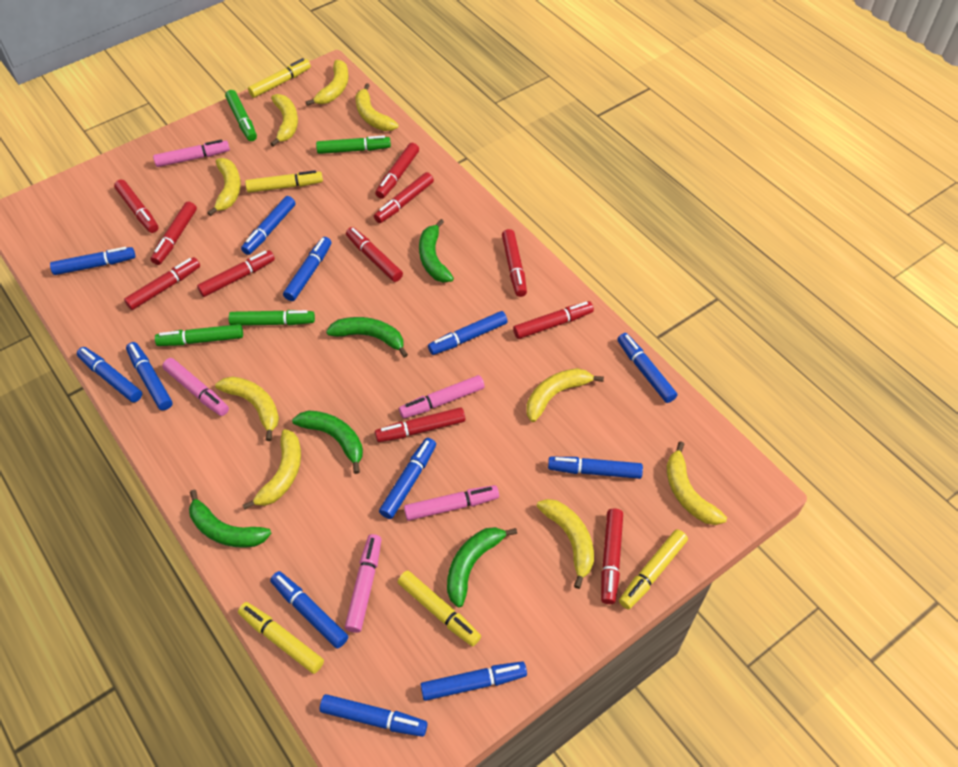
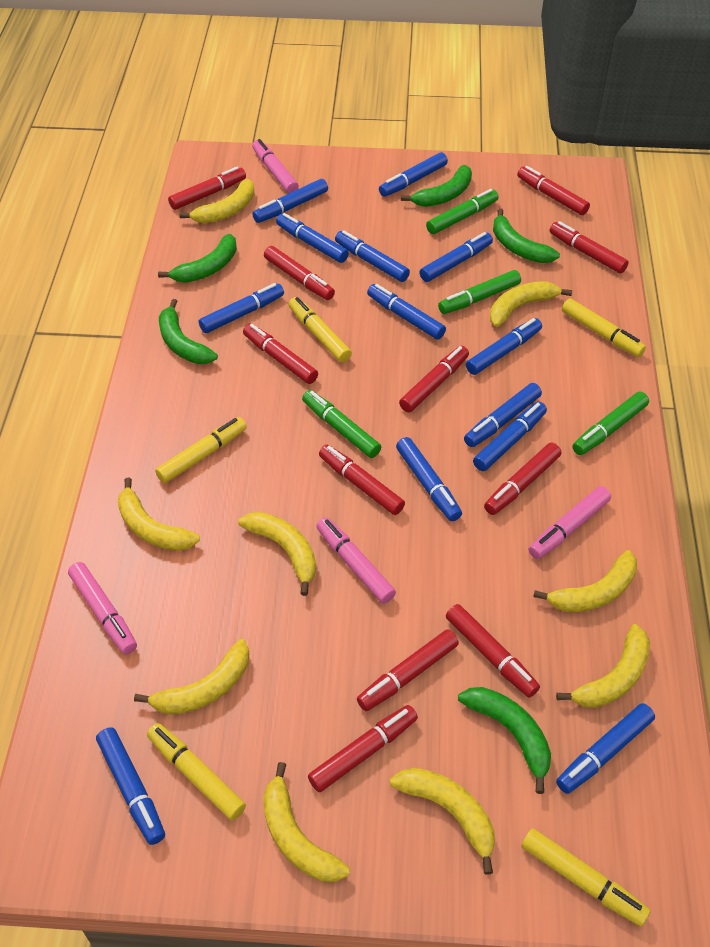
blue marker: 12 -> 13
pink marker: 5 -> 4

